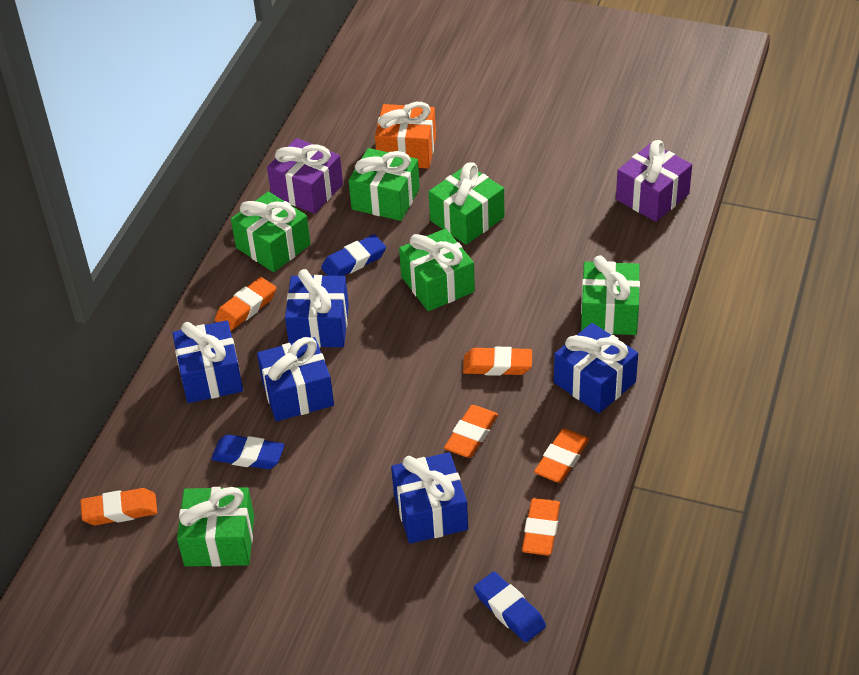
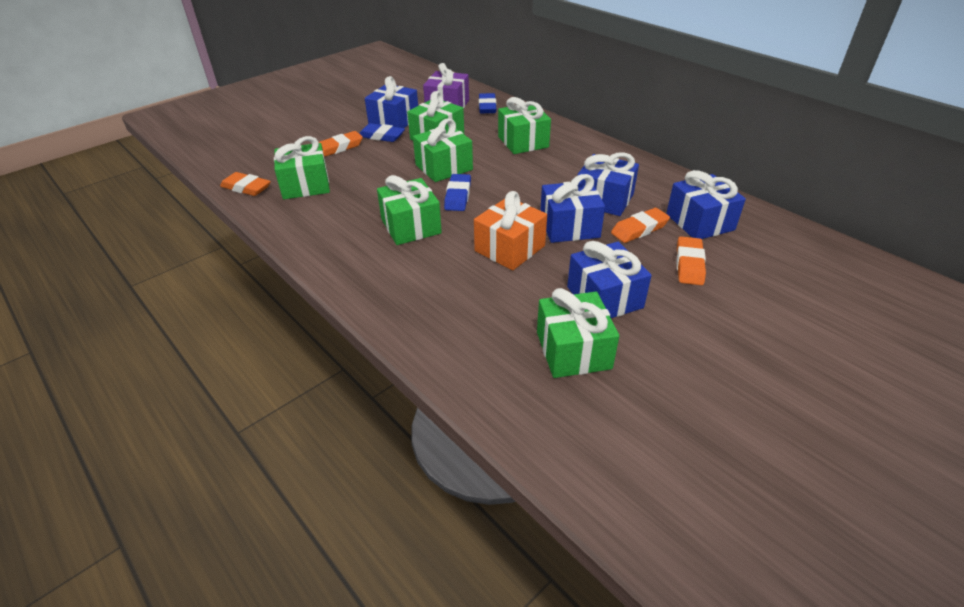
orange eraser: 6 -> 4
purple gift: 2 -> 1

